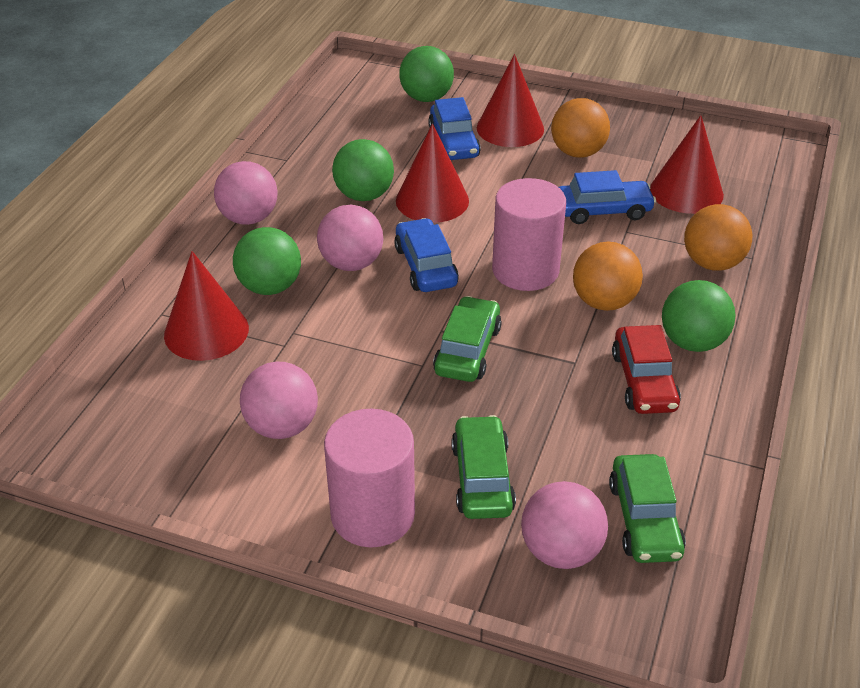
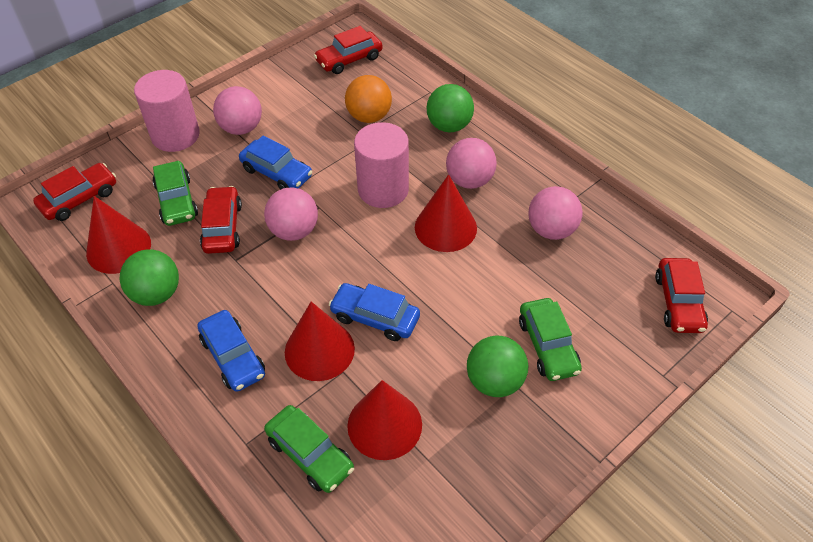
green ball: 4 -> 3
orange ball: 3 -> 1
red car: 1 -> 4

